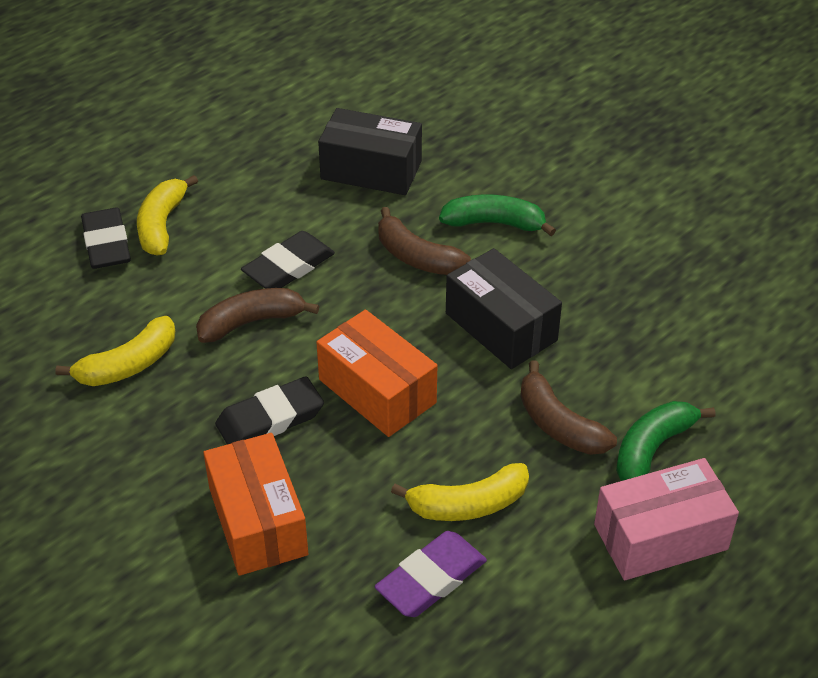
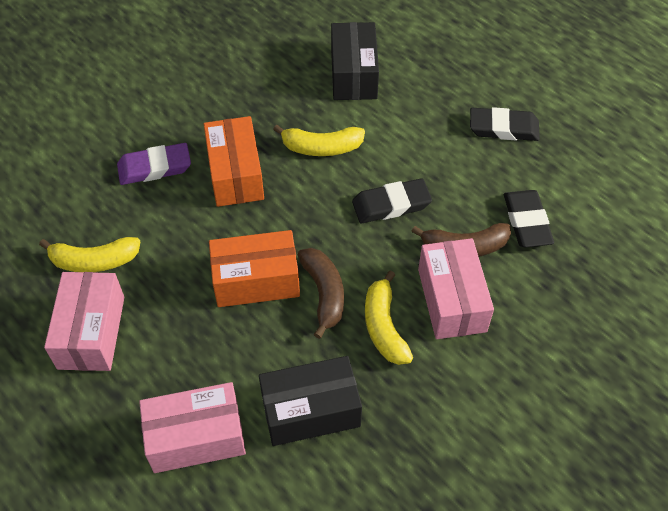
brown banana: 3 -> 2
green banana: 2 -> 0
pink box: 1 -> 3

